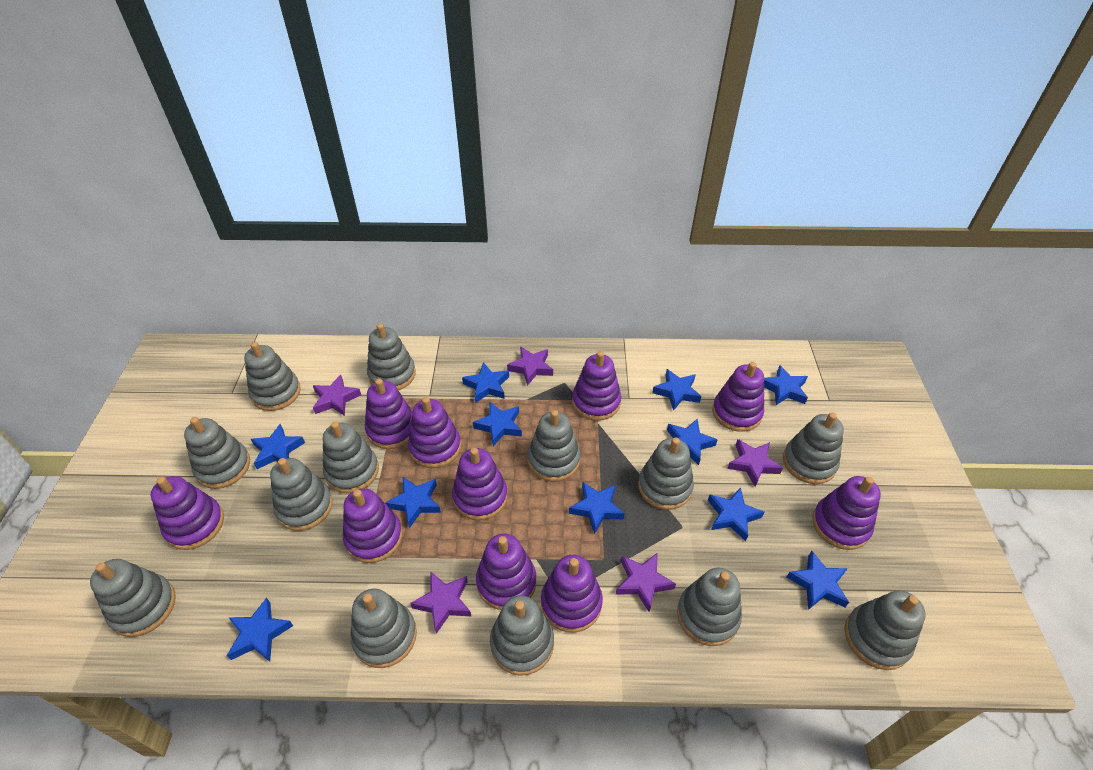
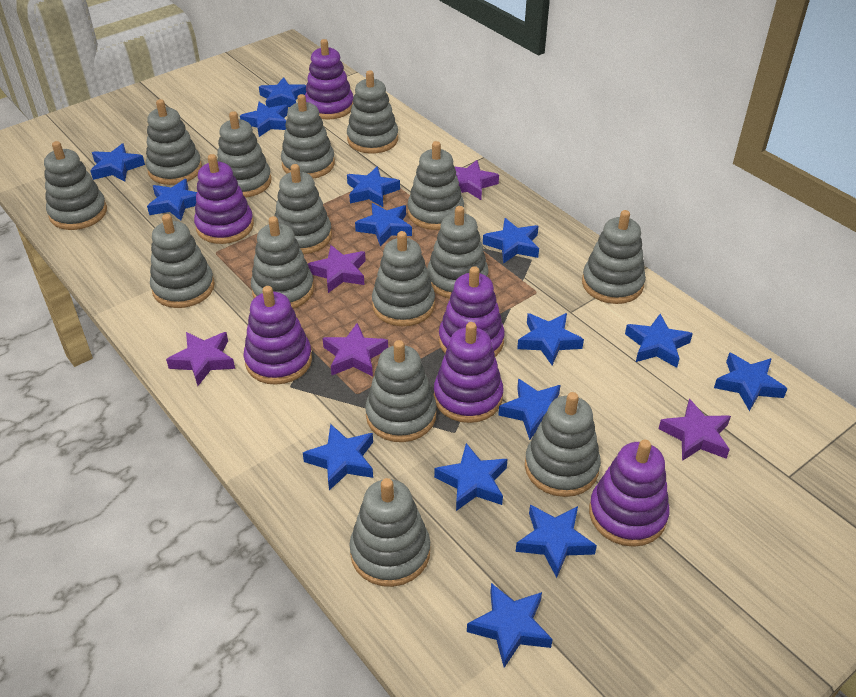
blue star: 11 -> 15
grey stacking toy: 13 -> 15
purple stacking toy: 10 -> 6

